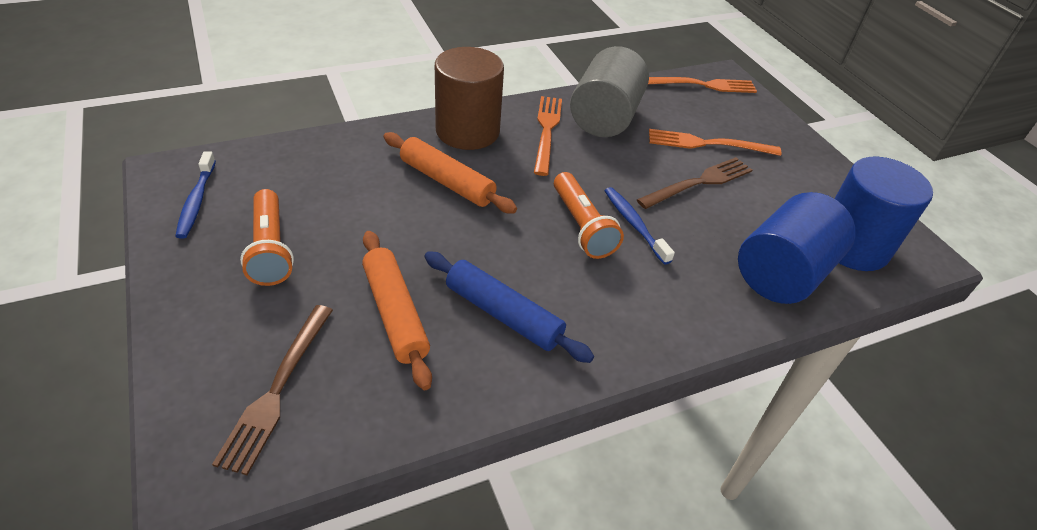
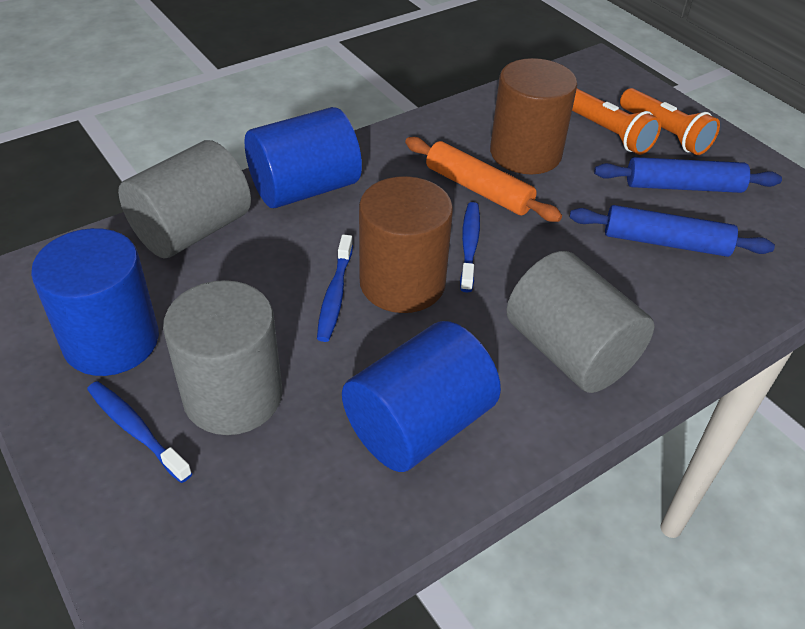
blue cylinder: 2 -> 3
blue rolling pin: 1 -> 2
blue toothbrush: 2 -> 3
brown cylinder: 1 -> 2
brown fork: 2 -> 0
grey cylinder: 1 -> 3
orange fork: 3 -> 0
orange rolling pin: 2 -> 1

